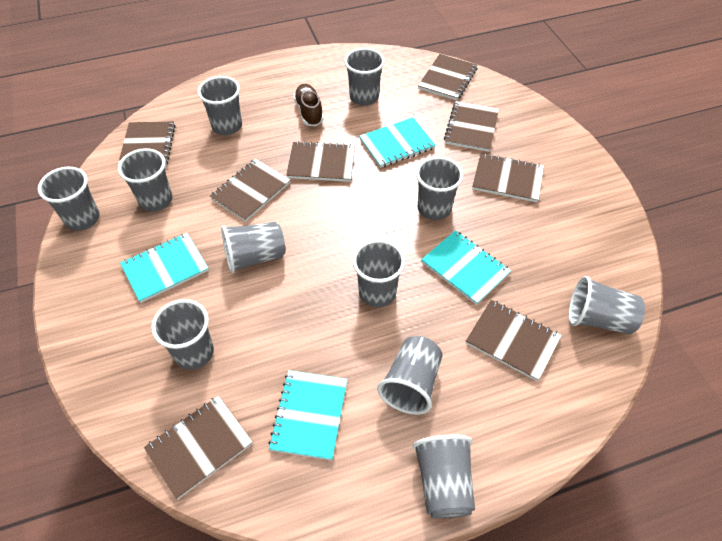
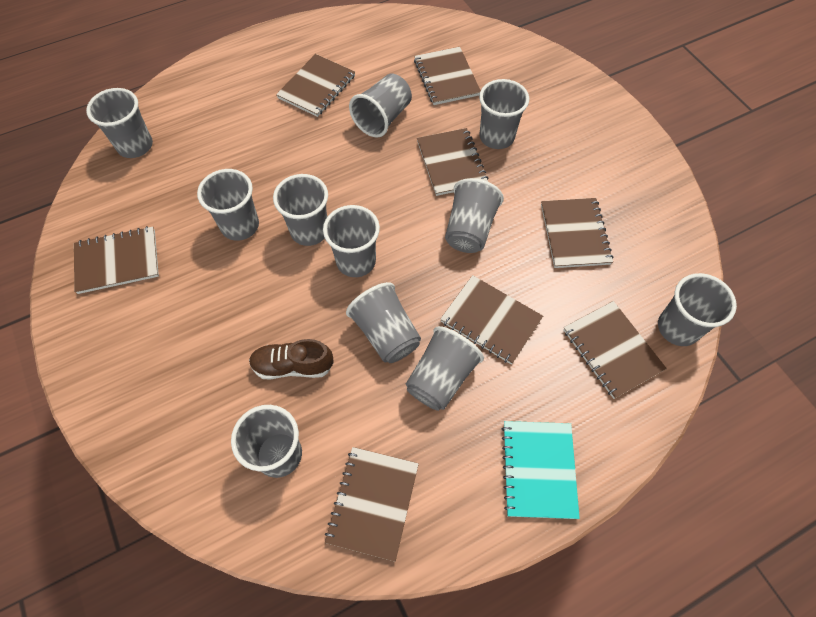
turquoise notebook: 4 -> 1

